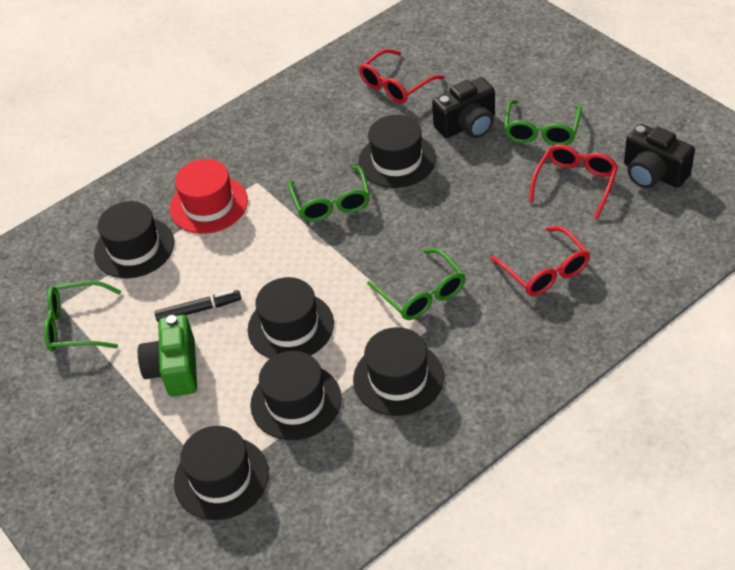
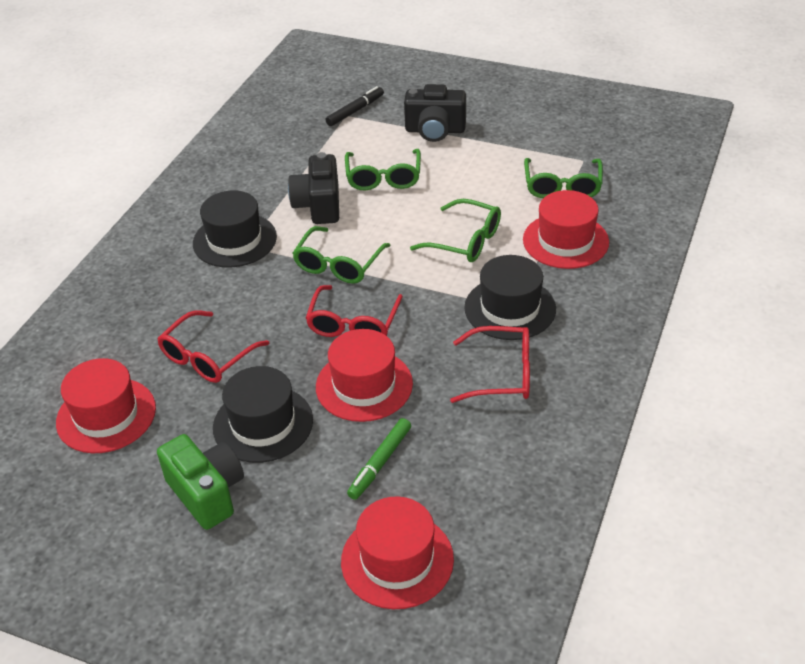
black hat: 6 -> 3
green marker: 0 -> 1
red hat: 1 -> 4

